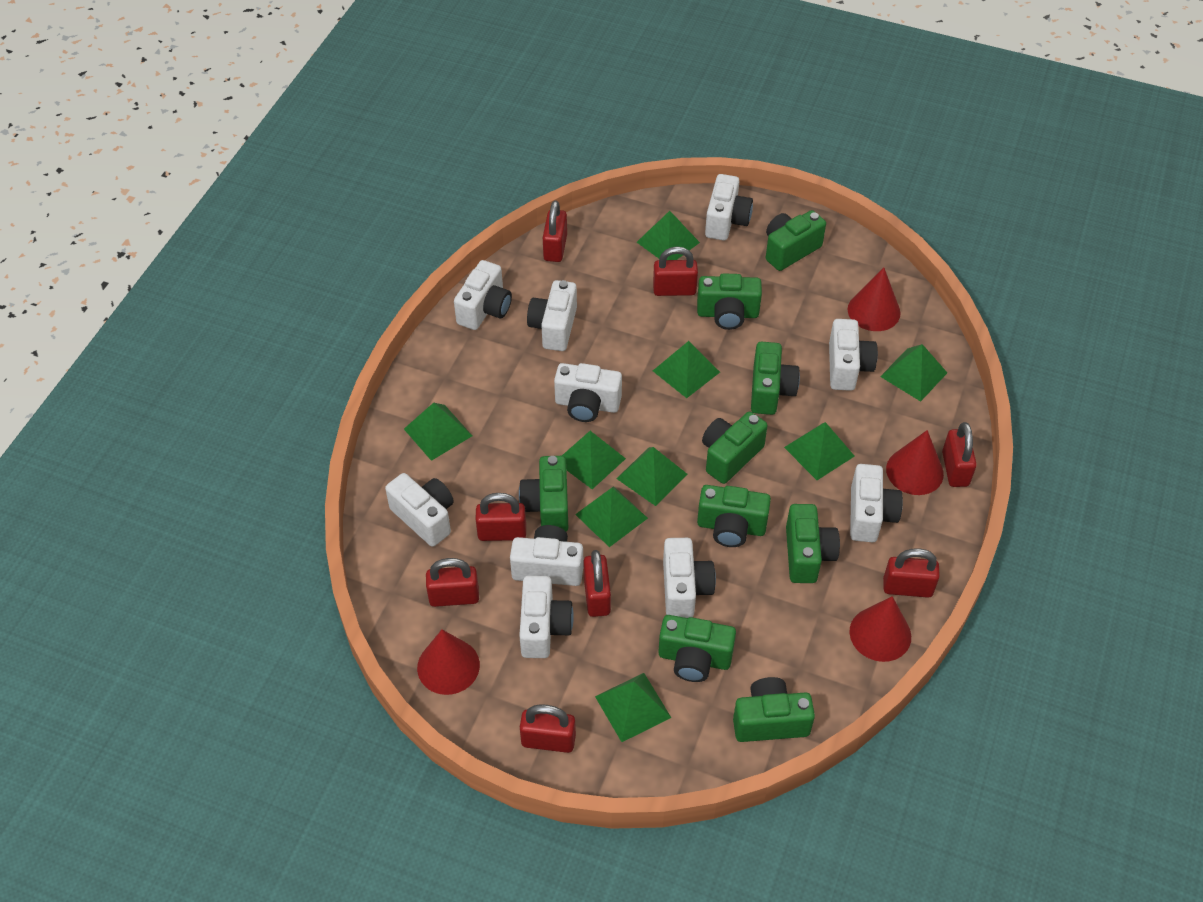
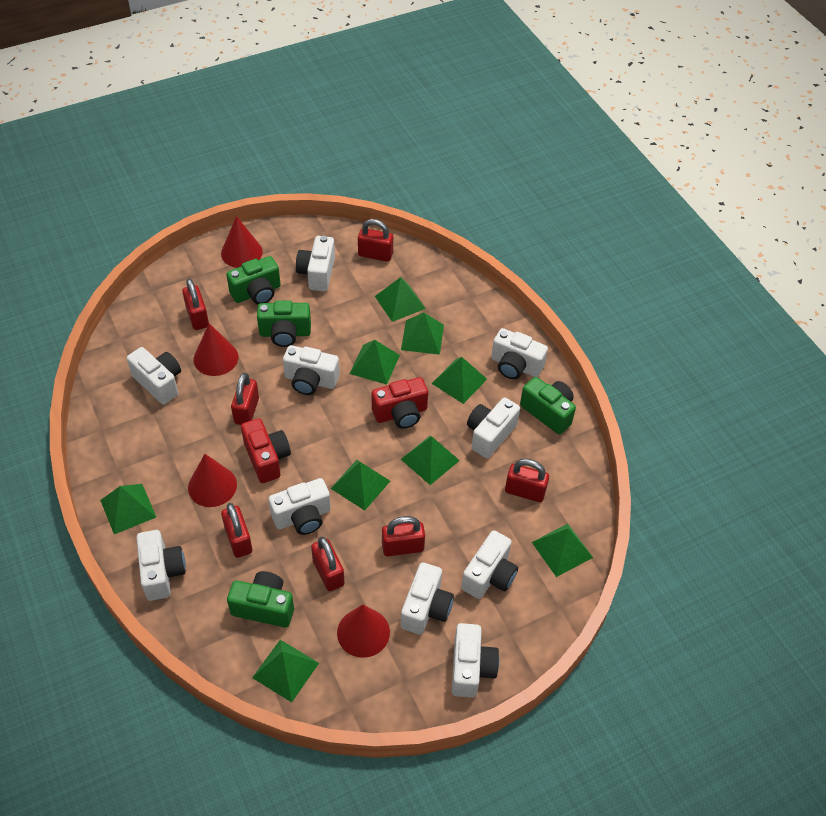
green camera: 9 -> 4
red camera: 0 -> 2
red padlock: 8 -> 7

